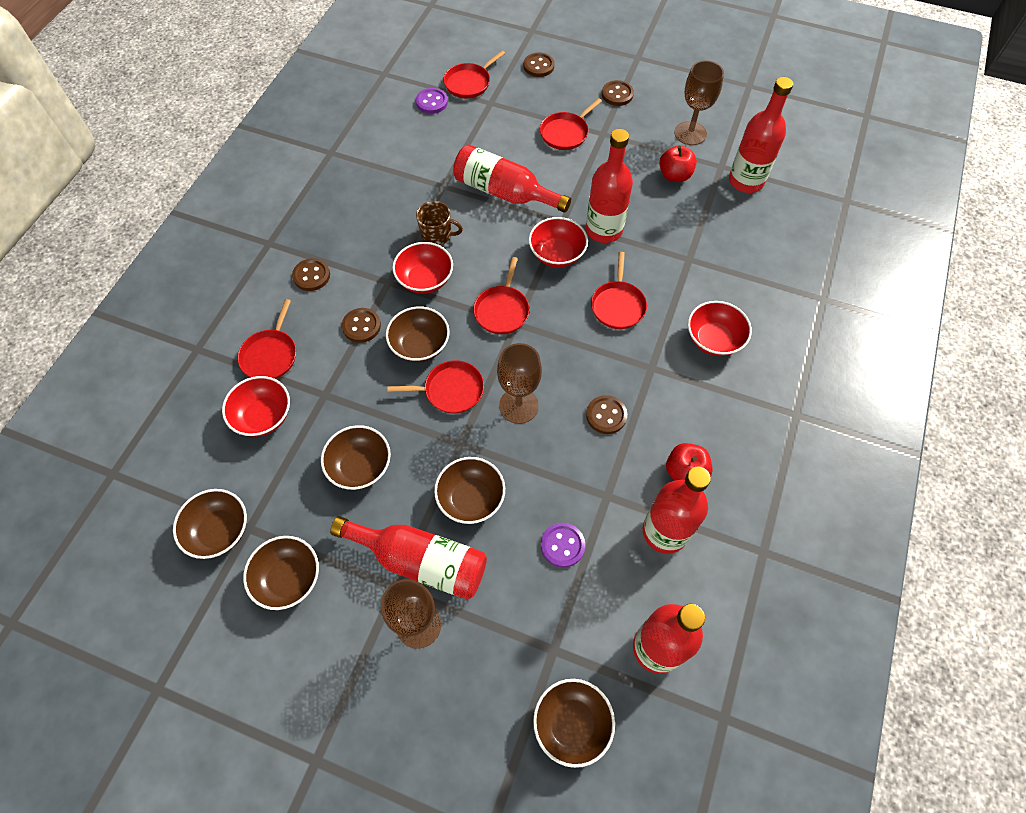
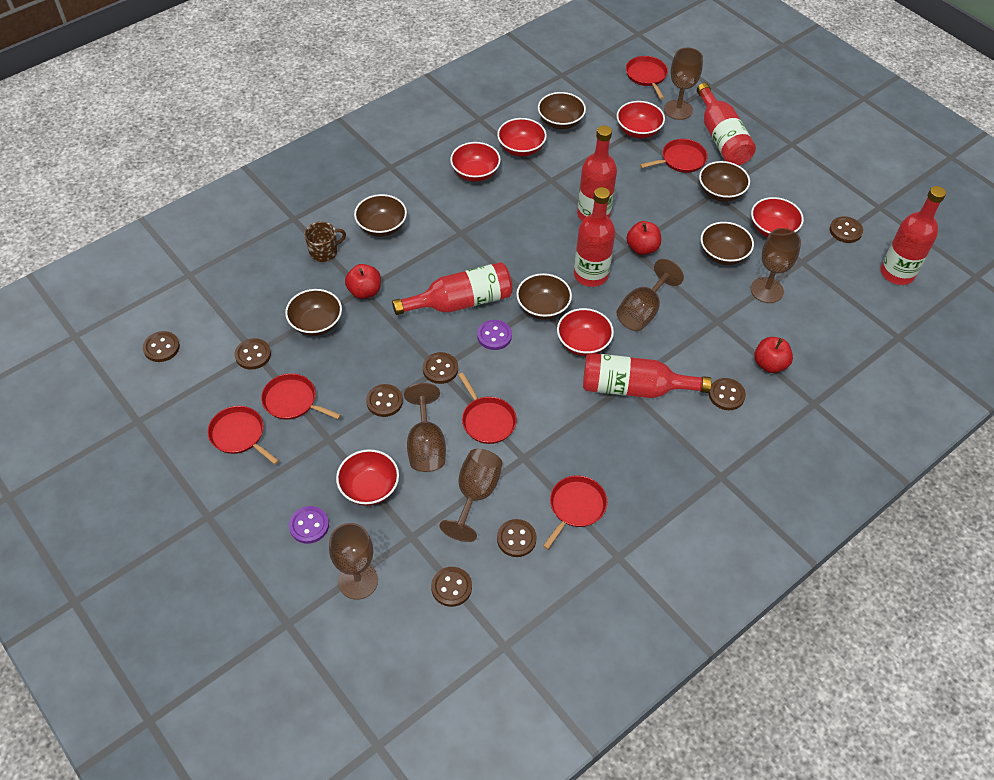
brown button: 5 -> 8
brown goblet: 3 -> 6
red apple: 2 -> 3
red bowl: 4 -> 6

